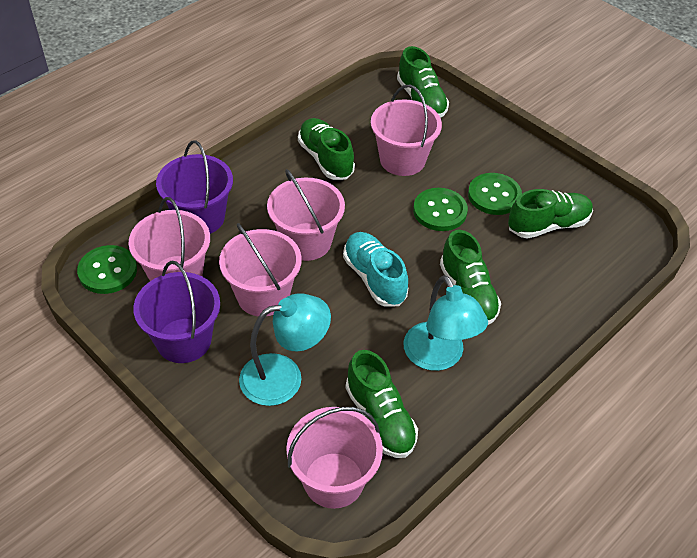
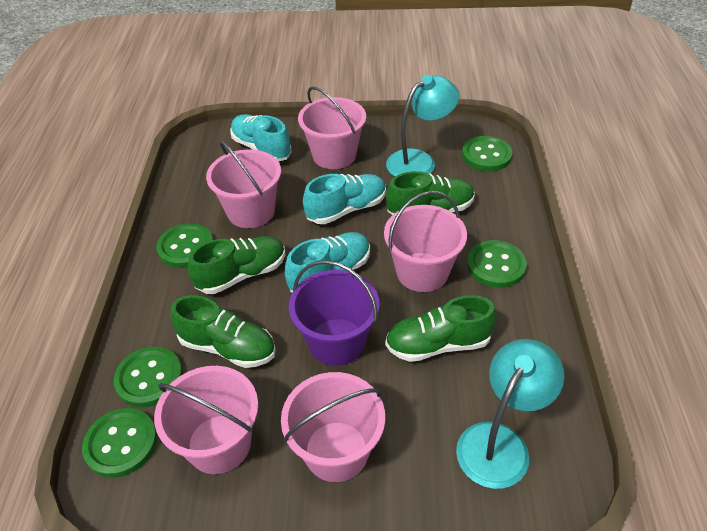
green button: 3 -> 5
green shoe: 5 -> 4
purple bucket: 2 -> 1
turquoise shoe: 1 -> 3

